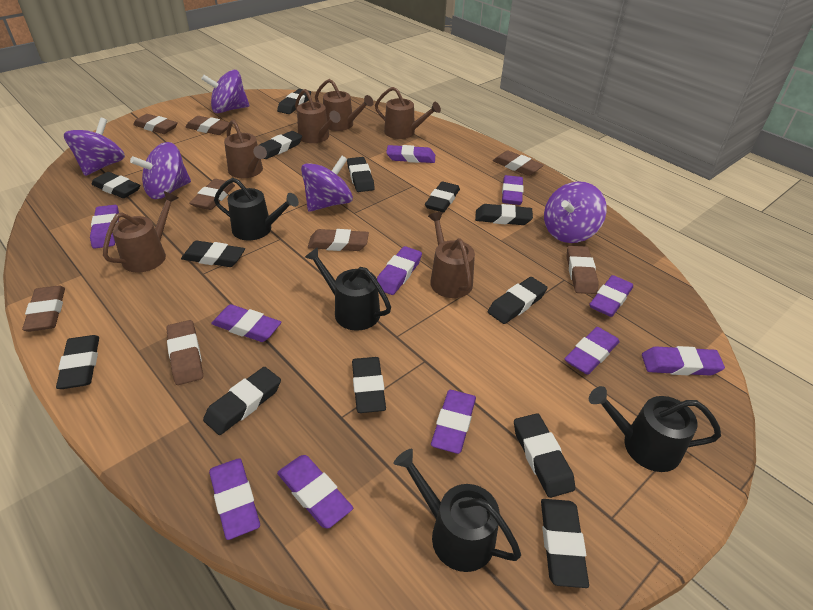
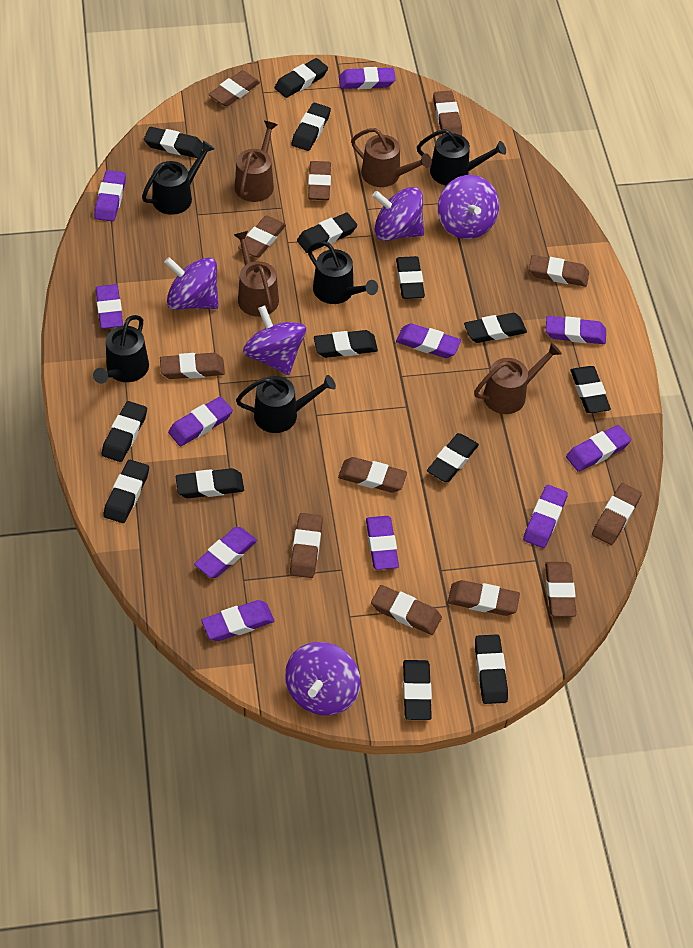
black eraser: 13 -> 14
black watering can: 4 -> 5
brown eraser: 8 -> 12
brown watering can: 6 -> 4

